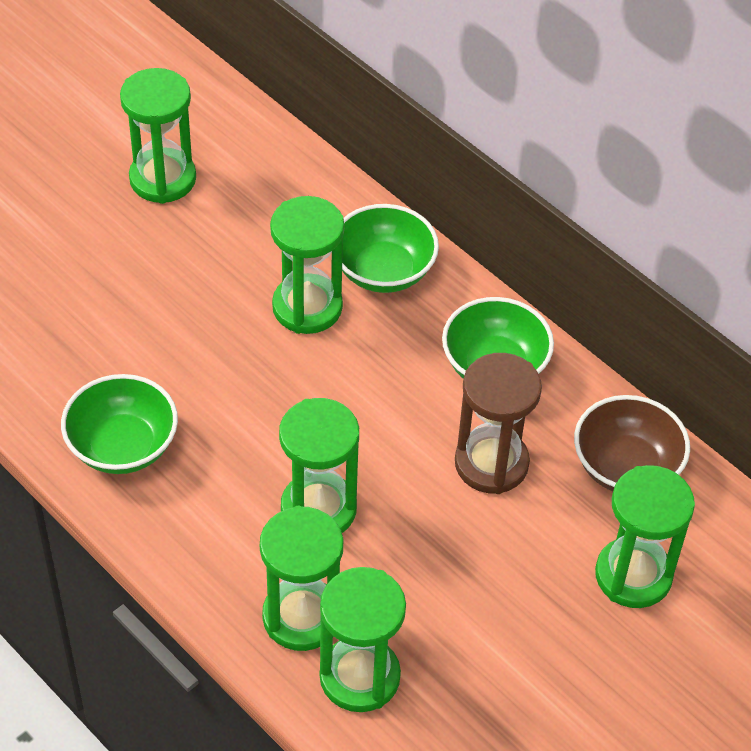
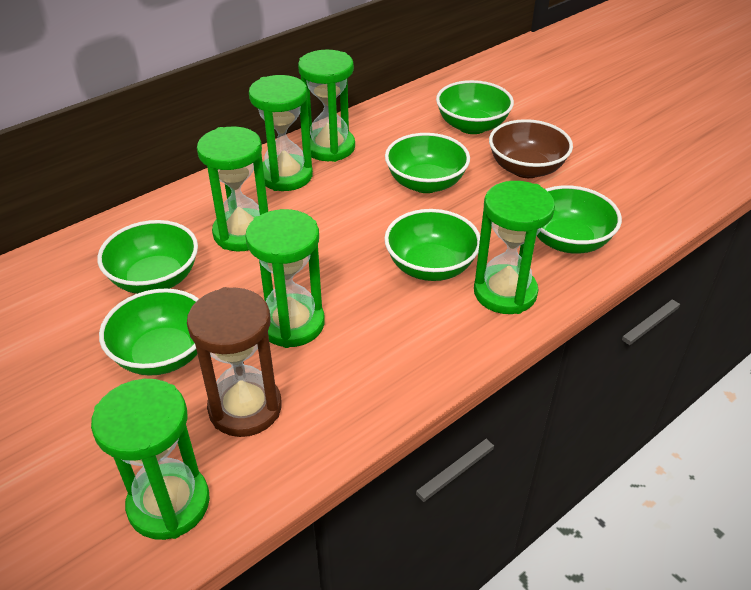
green bowl: 3 -> 6

